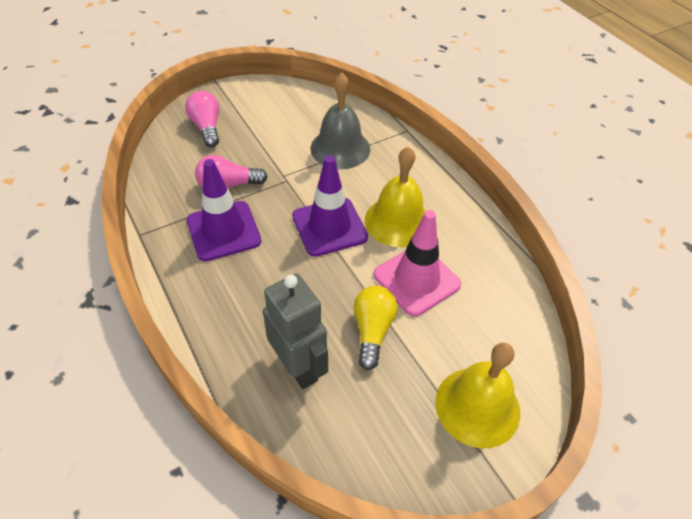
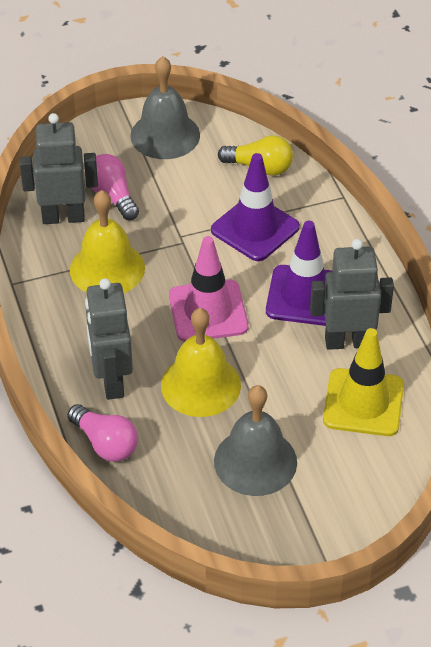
grey bell: 1 -> 2
grey robot: 1 -> 3
yellow traffic cone: 0 -> 1

